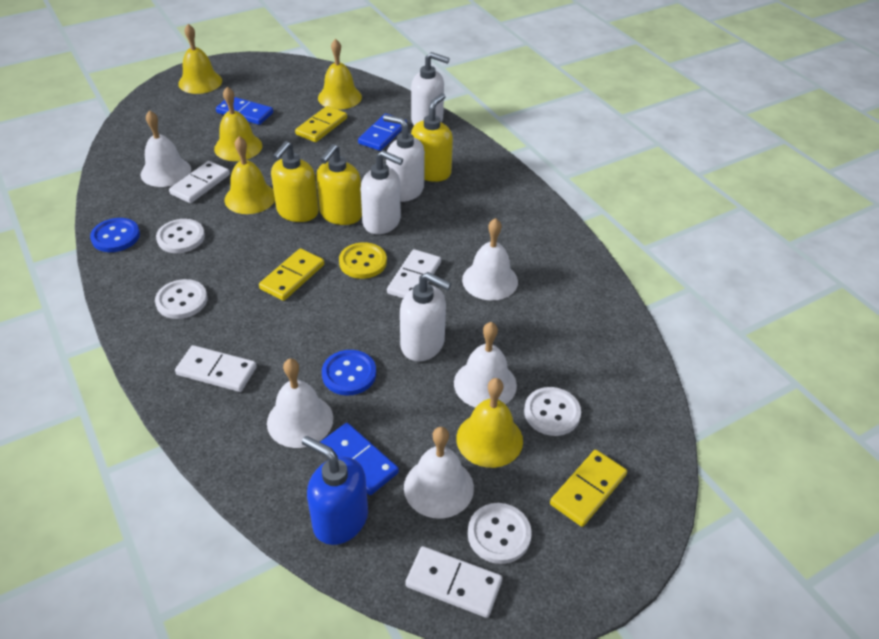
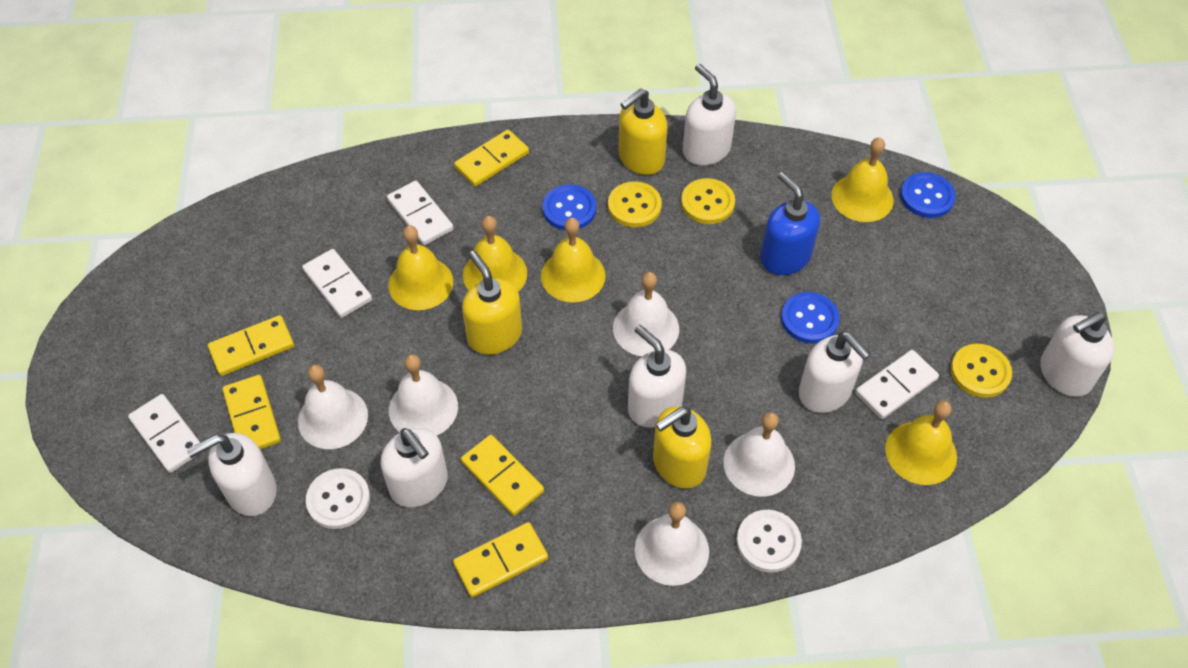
blue button: 2 -> 3
blue domino: 3 -> 0
white button: 4 -> 2
white soap dispenser: 4 -> 6
yellow button: 1 -> 3
yellow domino: 3 -> 5

